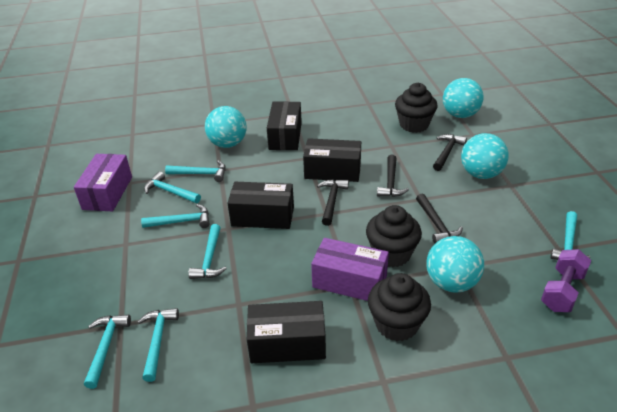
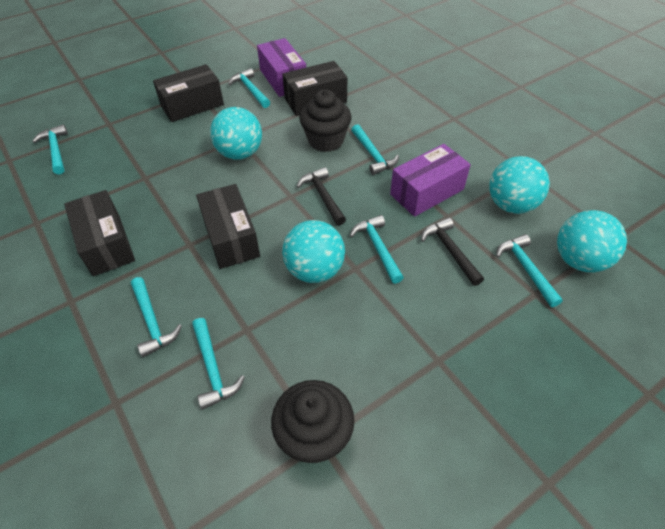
black cupcake: 3 -> 2
black hammer: 4 -> 2
purple dumbbell: 1 -> 0

